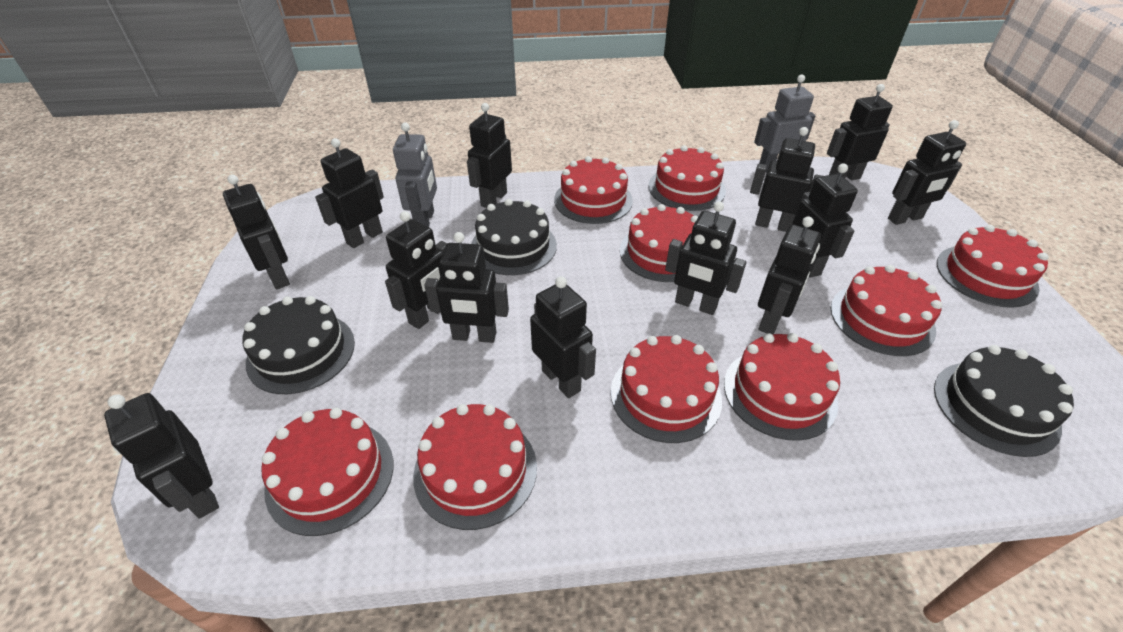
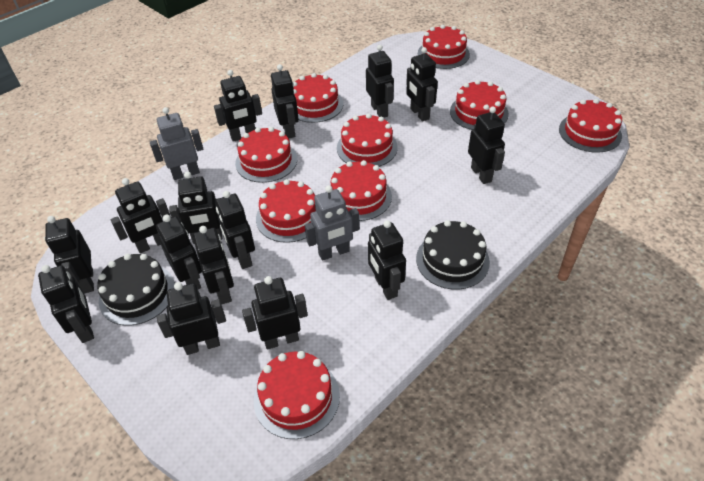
black cake: 3 -> 2
black robot: 13 -> 15

